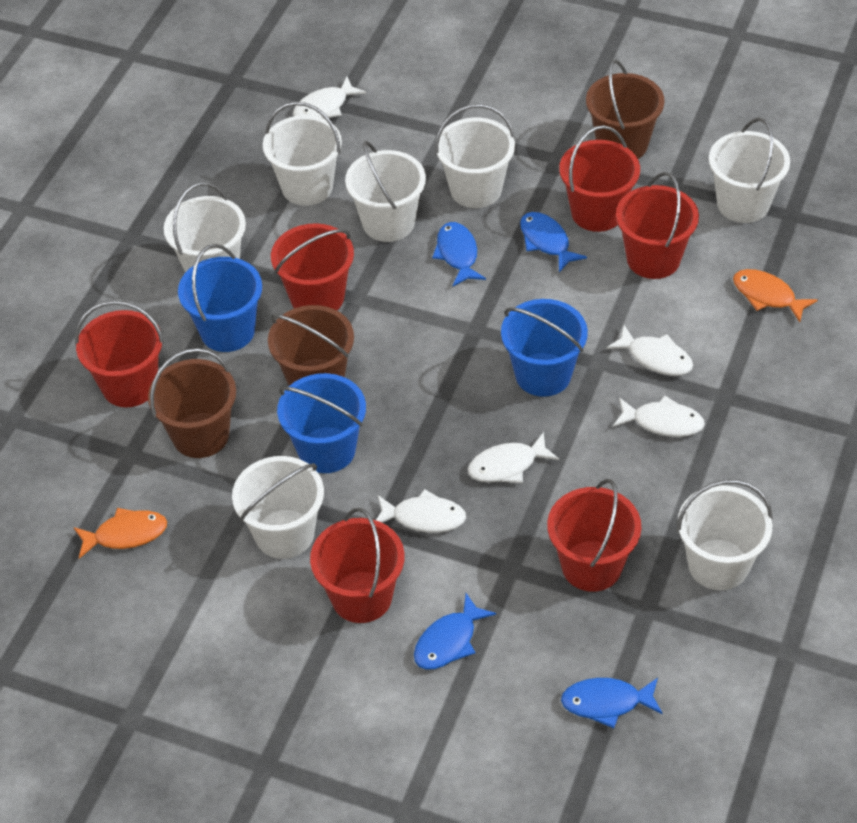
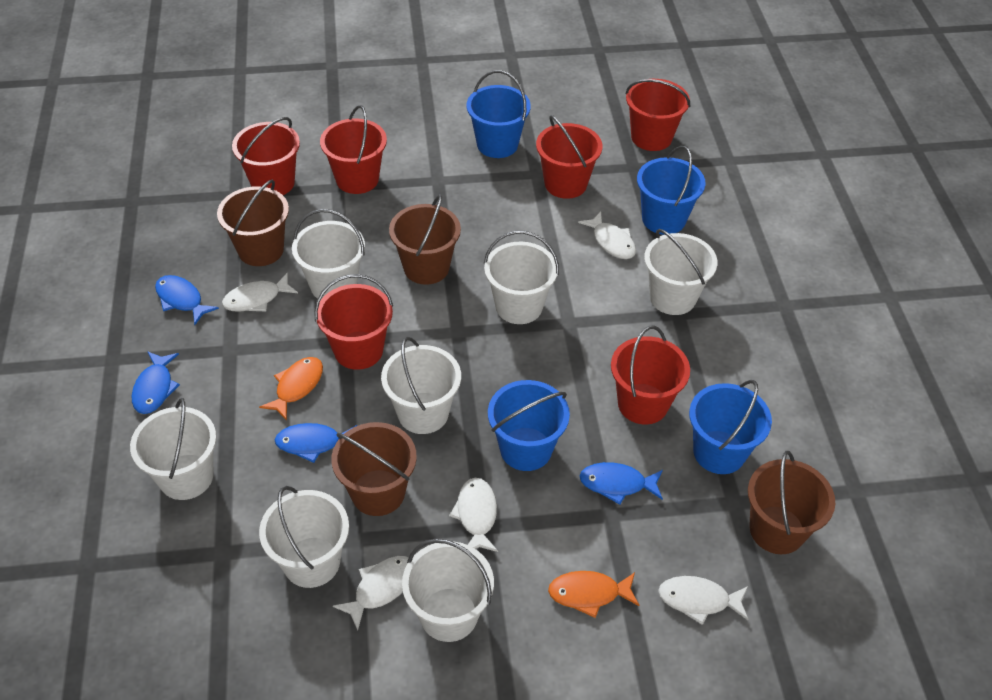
blue bucket: 3 -> 4
brown bucket: 3 -> 4

